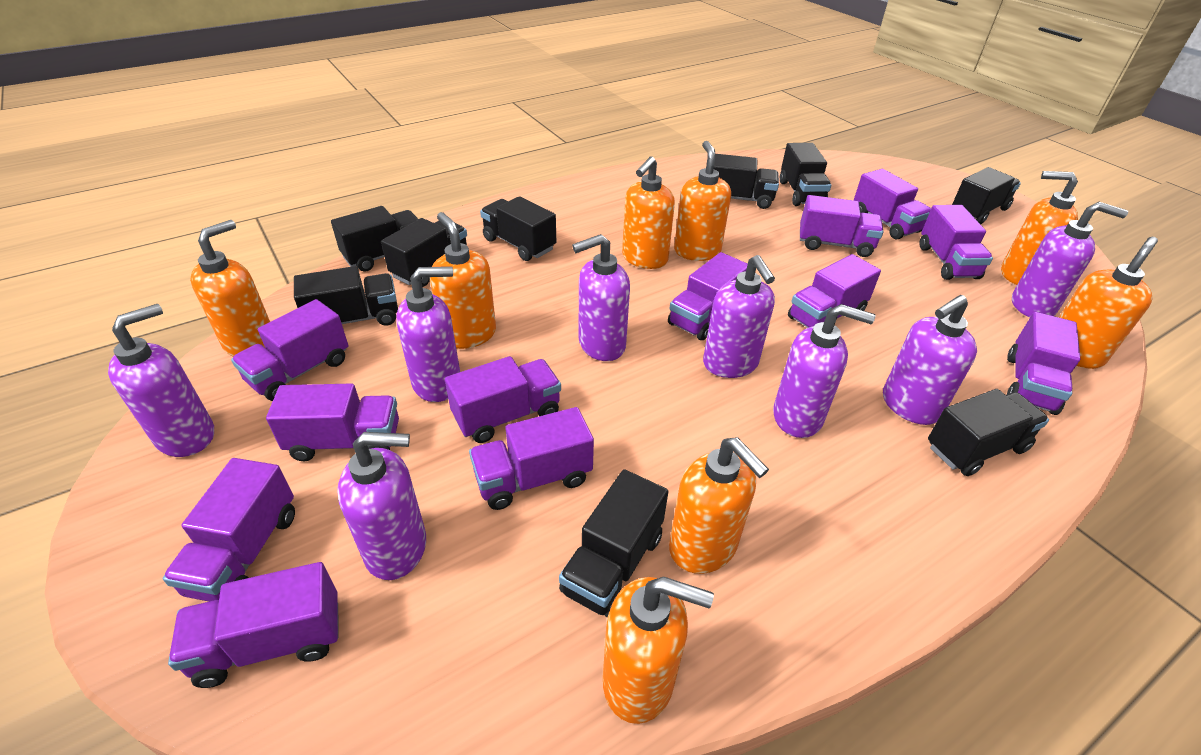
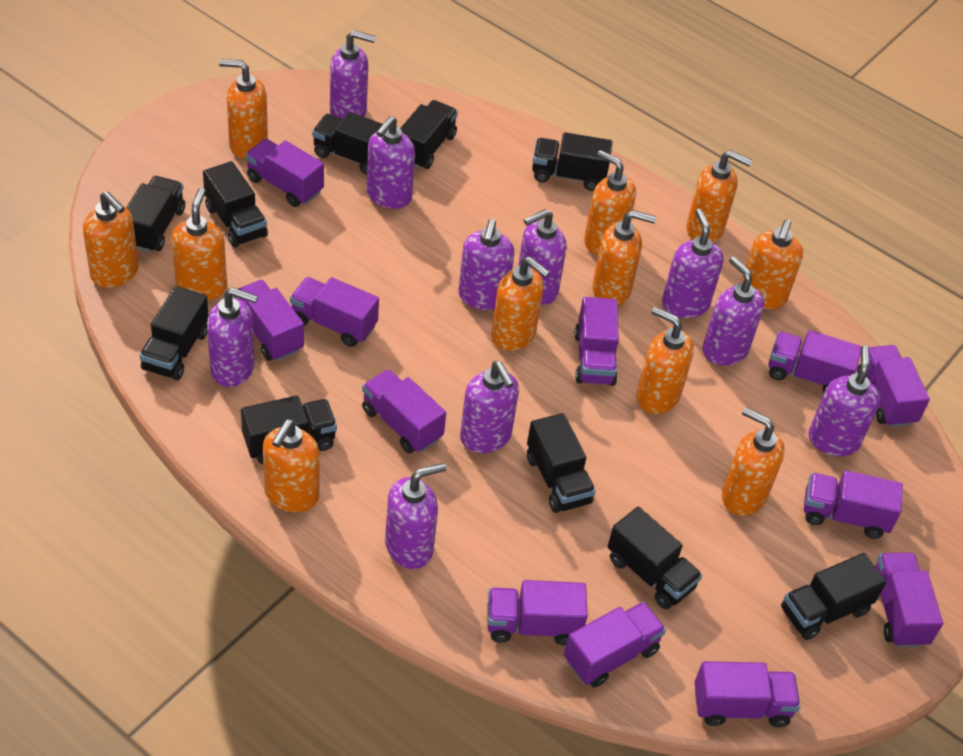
black truck: 9 -> 10
orange soap dispenser: 8 -> 11
purple soap dispenser: 8 -> 10

